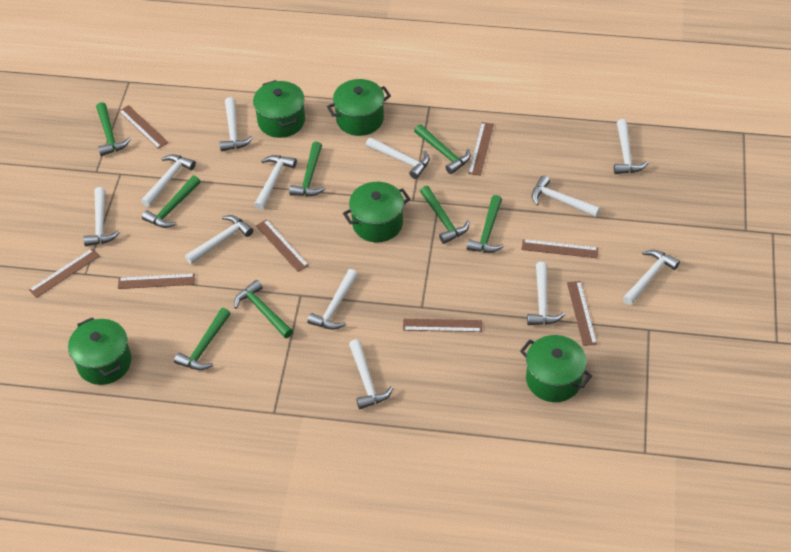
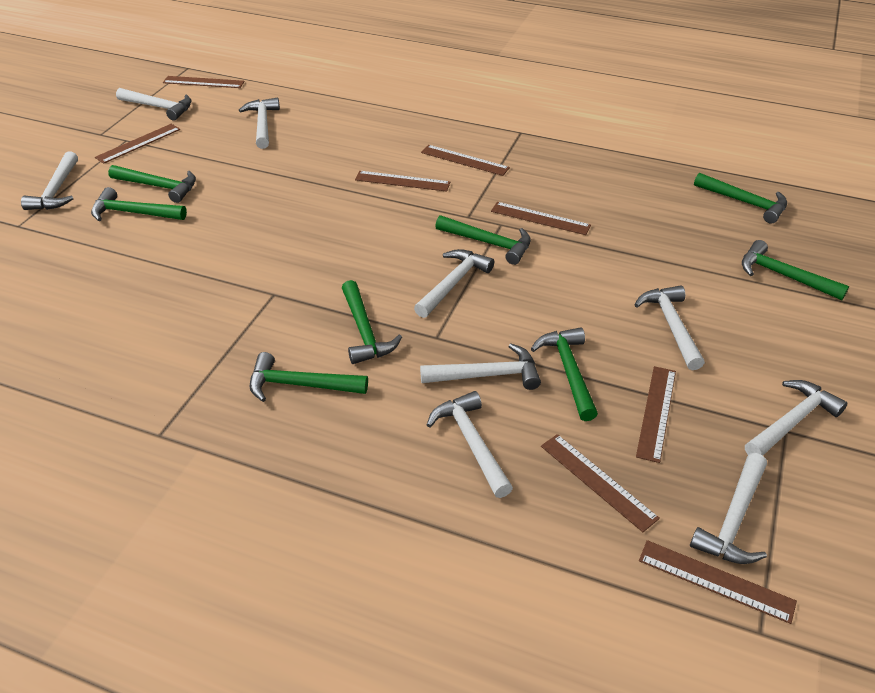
green pot: 5 -> 0
white hammer: 12 -> 9

